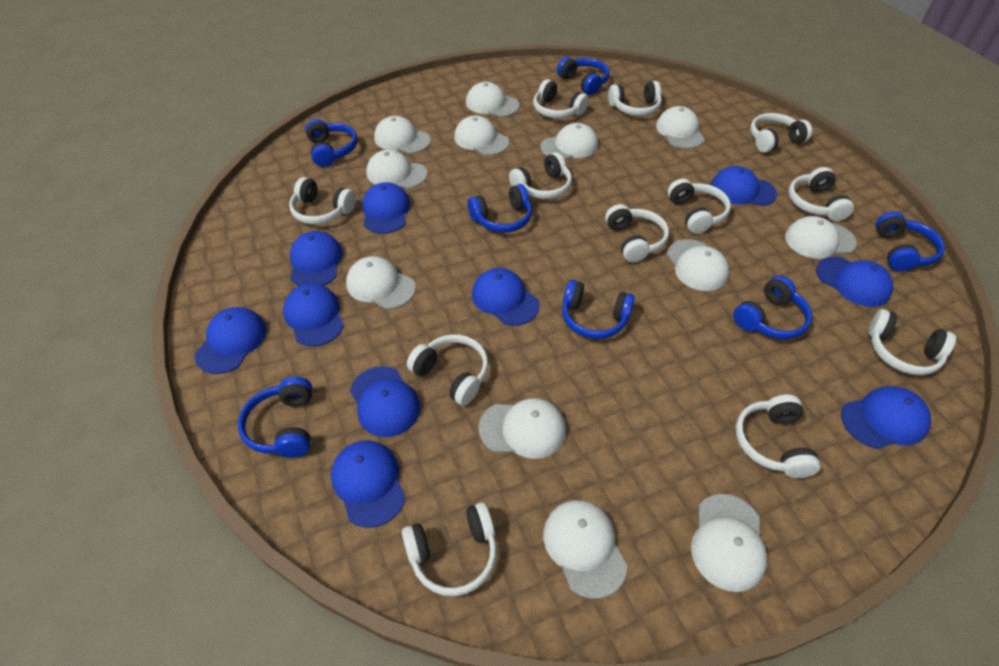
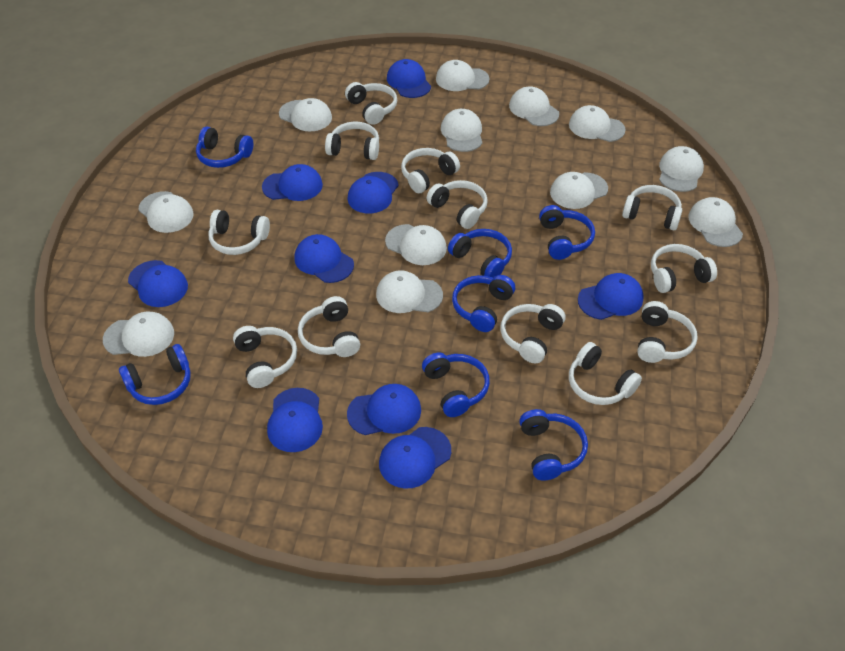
blue cap: 10 -> 9

